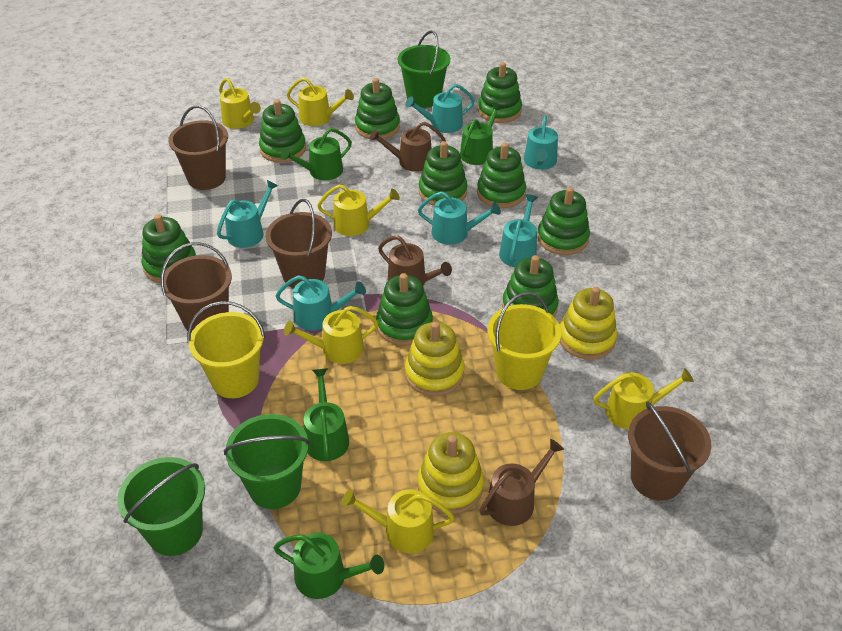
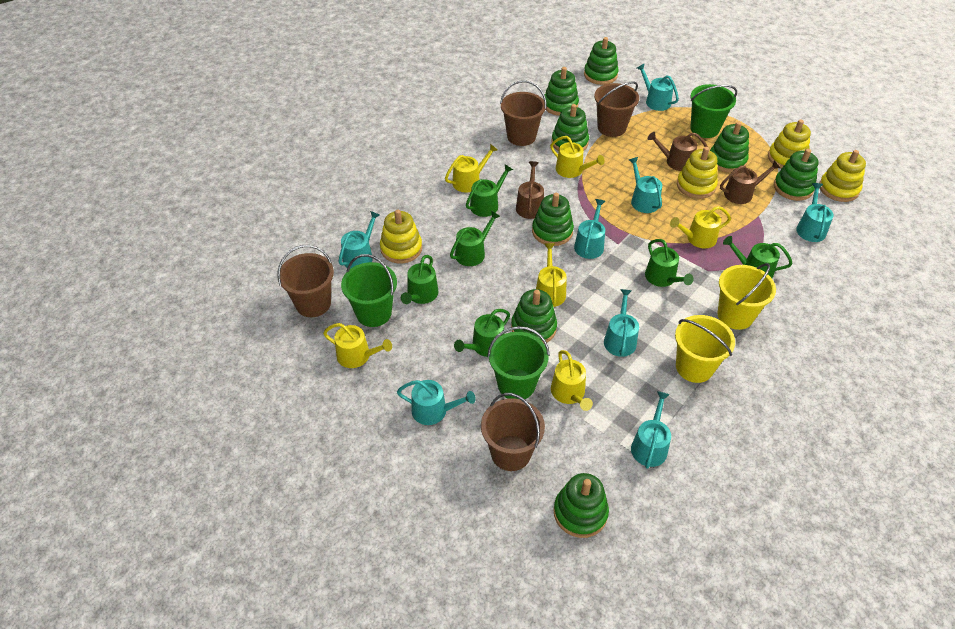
green stacking toy: 9 -> 8
green watering can: 4 -> 6
turquoise watering can: 6 -> 8
yellow stacking toy: 3 -> 4

